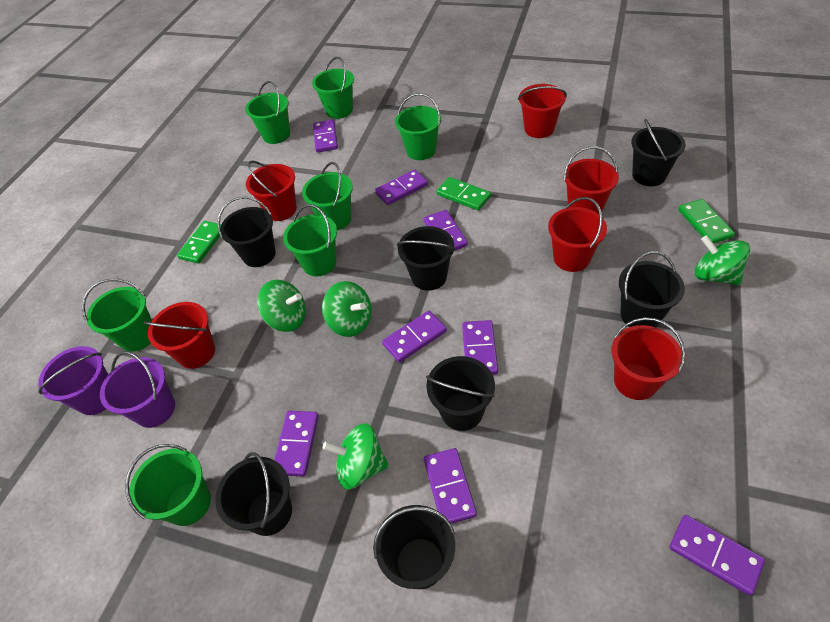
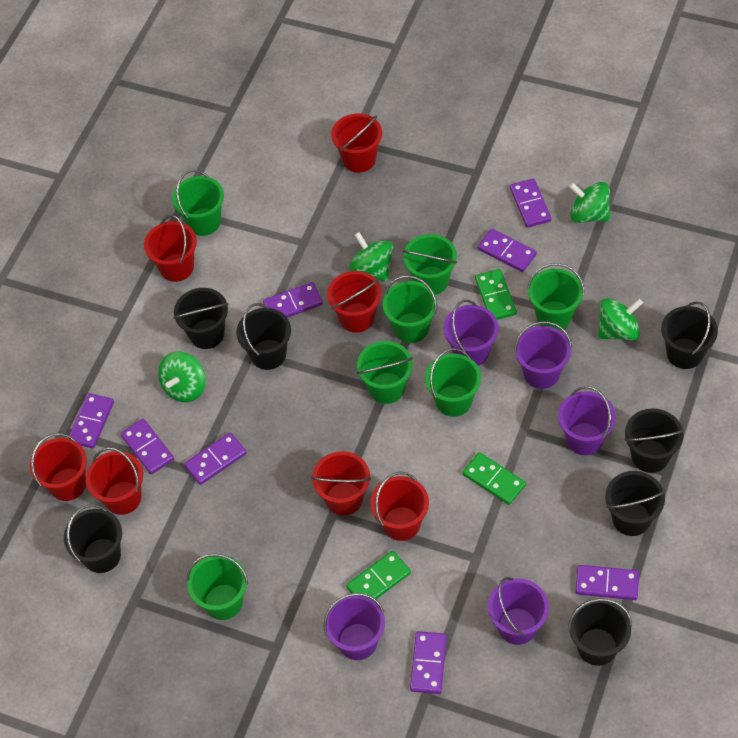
purple bucket: 2 -> 5
red bucket: 6 -> 7

